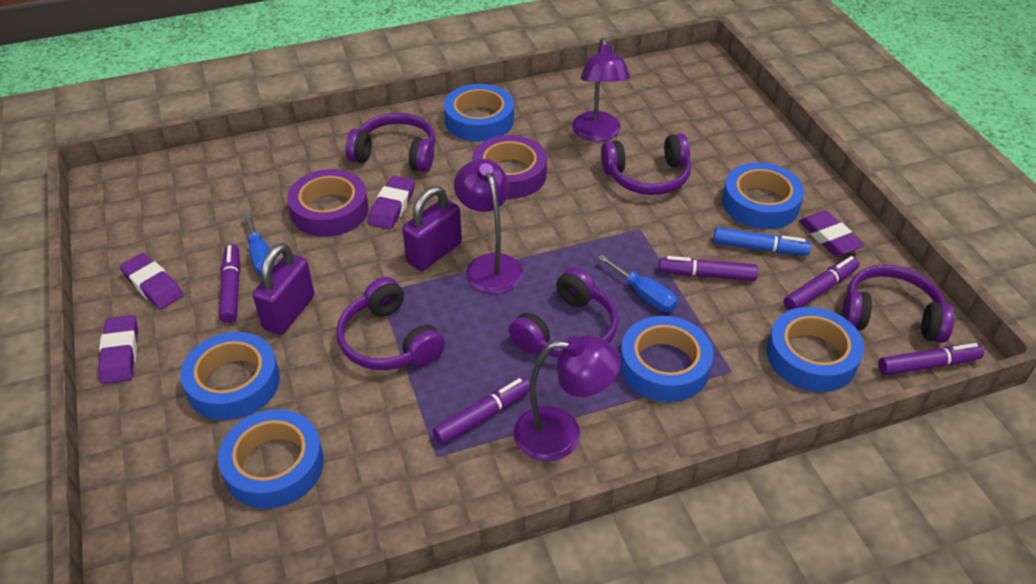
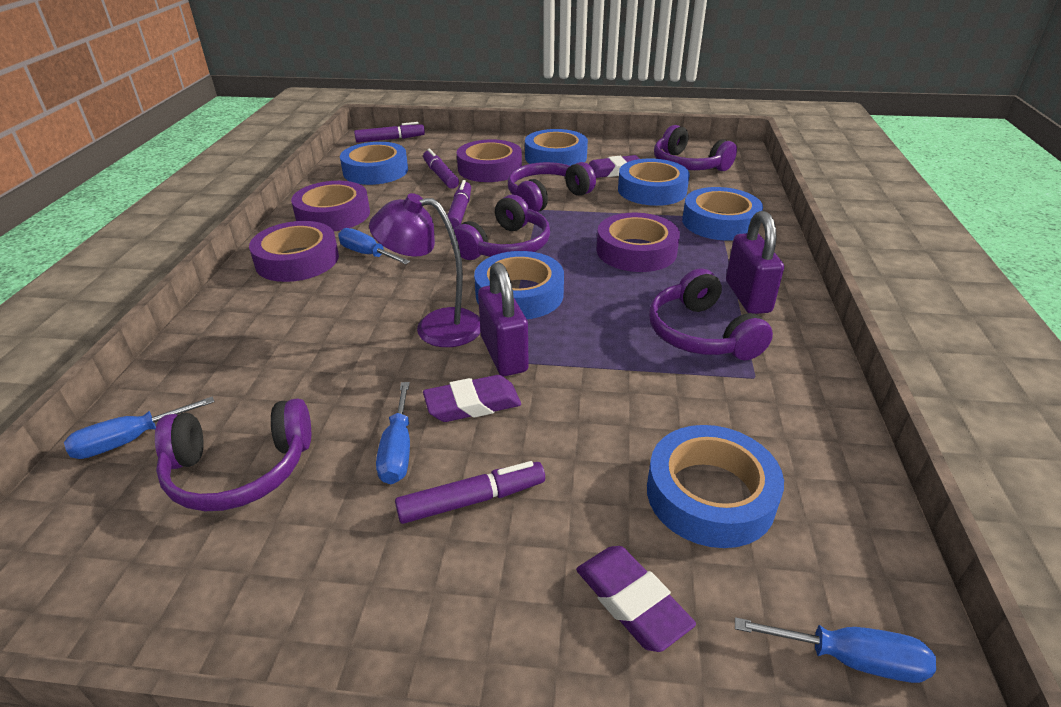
blue marker: 1 -> 0
blue screwdriver: 2 -> 4
purple eraser: 4 -> 3
purple lamp: 3 -> 1
purple marker: 5 -> 4
purple tape: 2 -> 4

